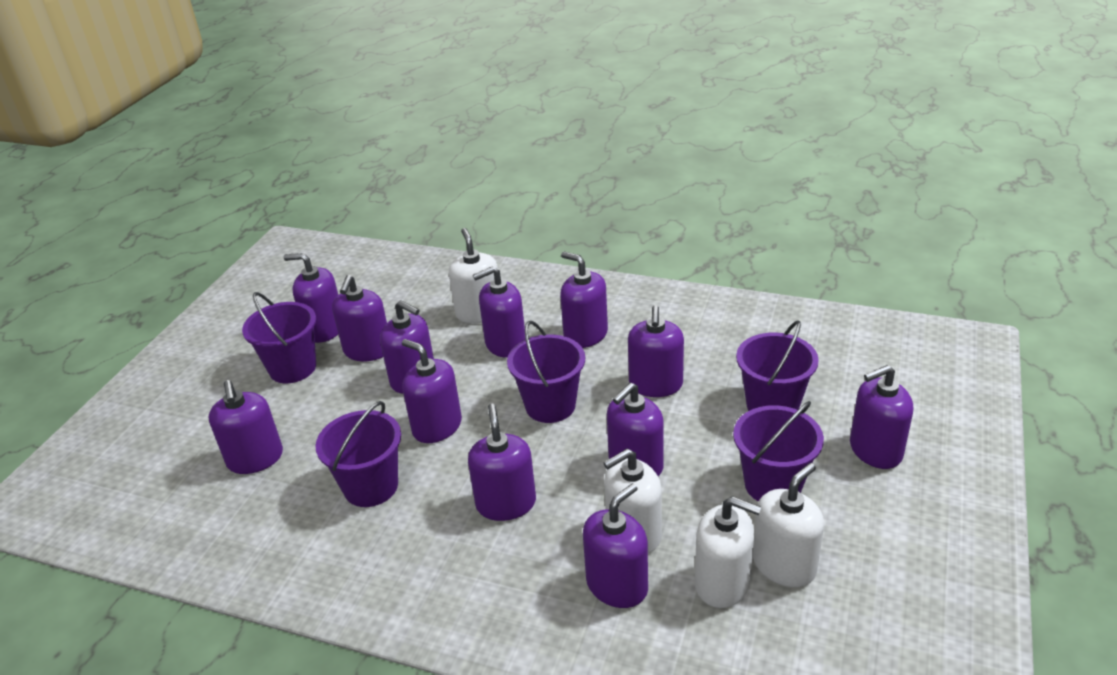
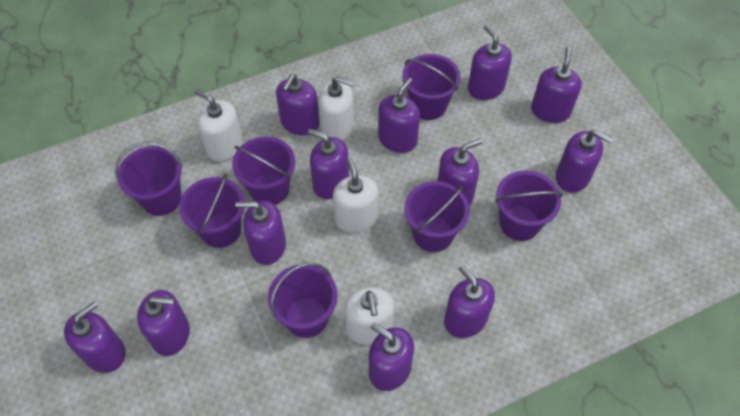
purple bucket: 5 -> 7

